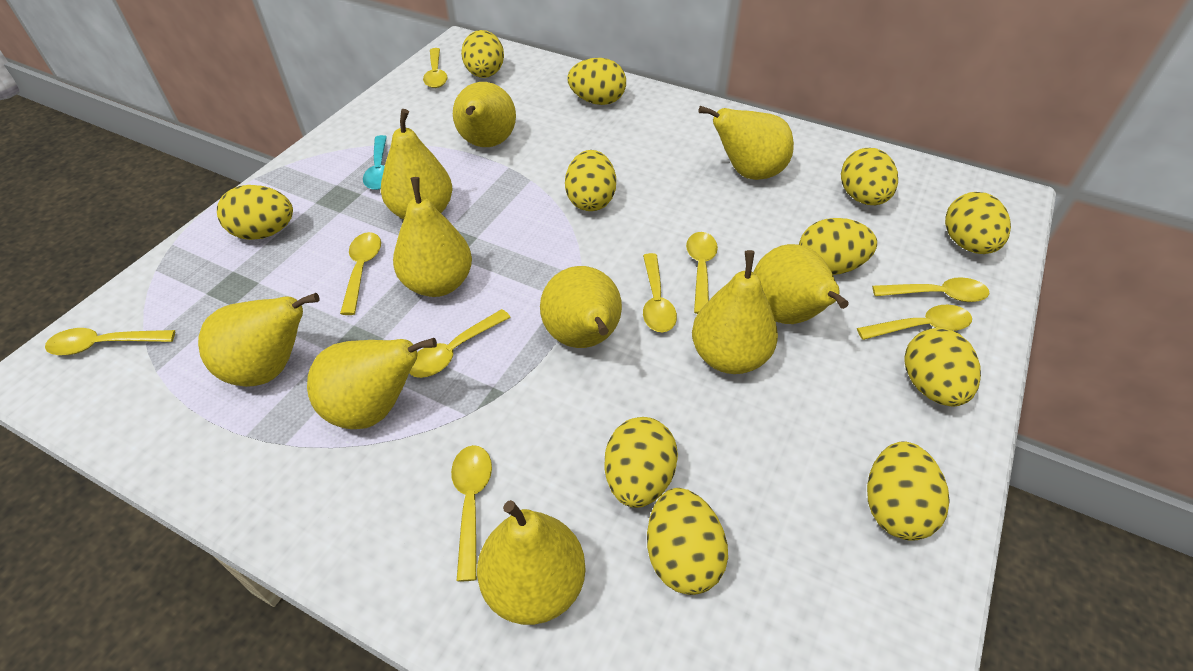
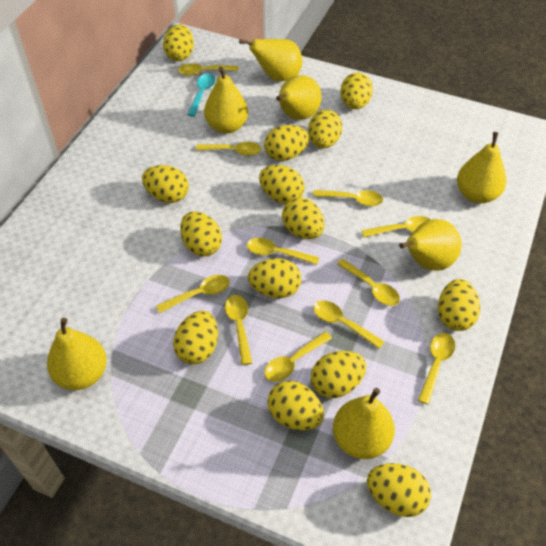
yellow egg: 11 -> 14
yellow pear: 10 -> 7
yellow spoon: 9 -> 11

